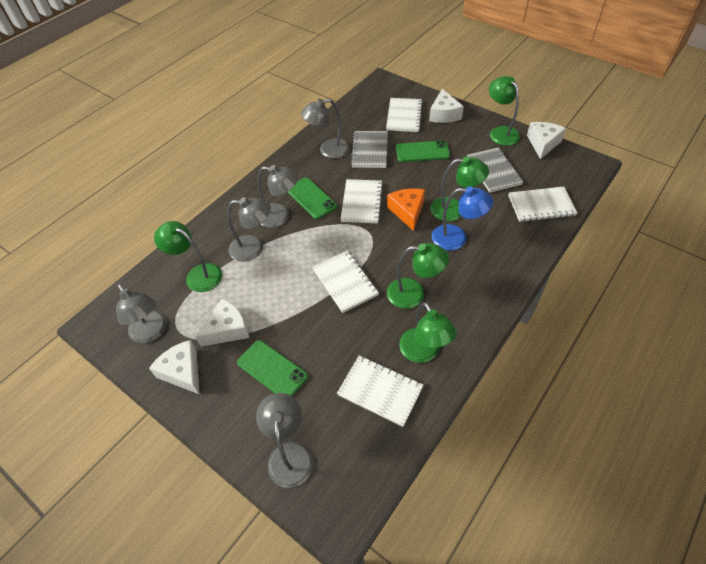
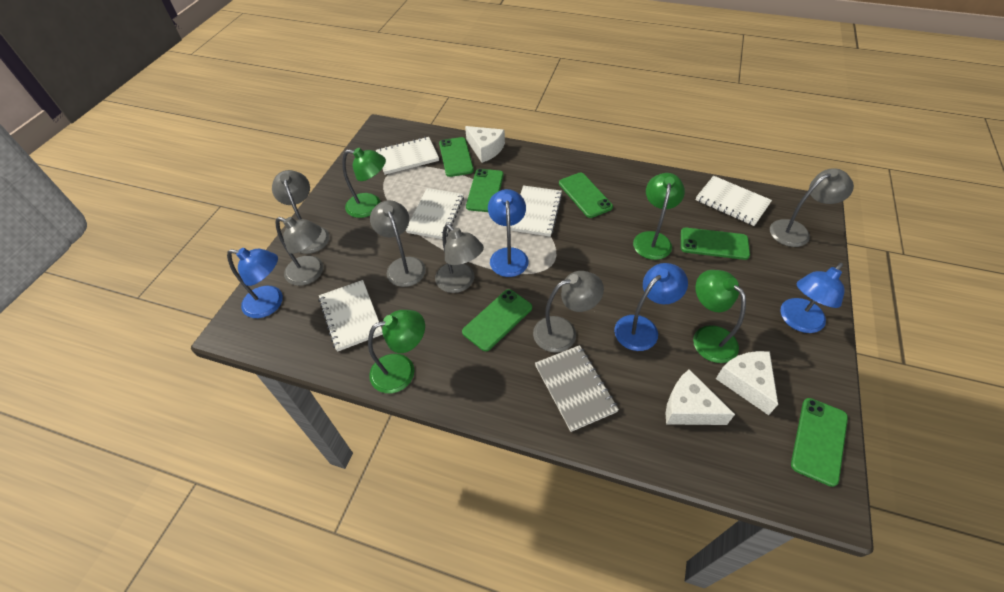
blue lamp: 1 -> 4
green lamp: 5 -> 4
green phone: 3 -> 6
grey lamp: 5 -> 6
grey notebook: 2 -> 1
orange cheese: 1 -> 0
white cheese: 4 -> 3

